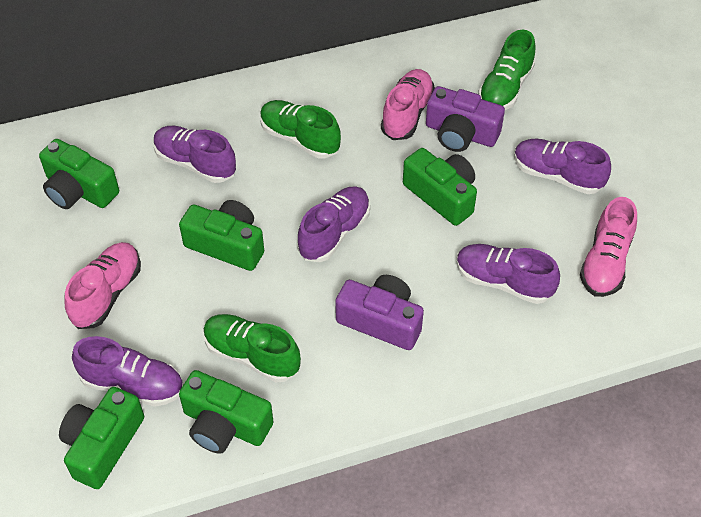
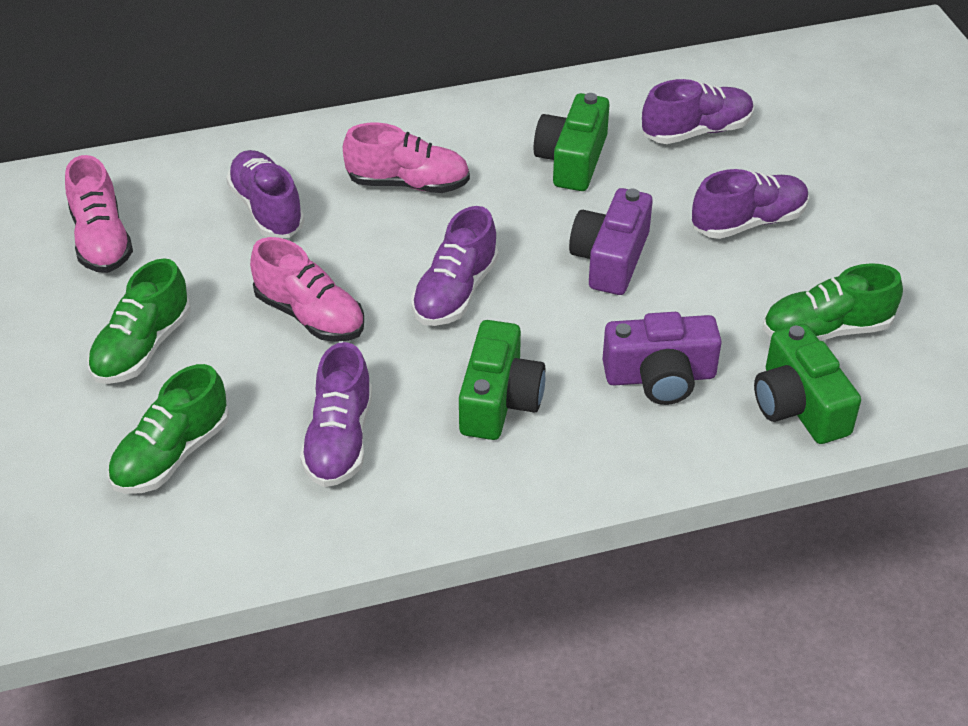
green camera: 5 -> 3

